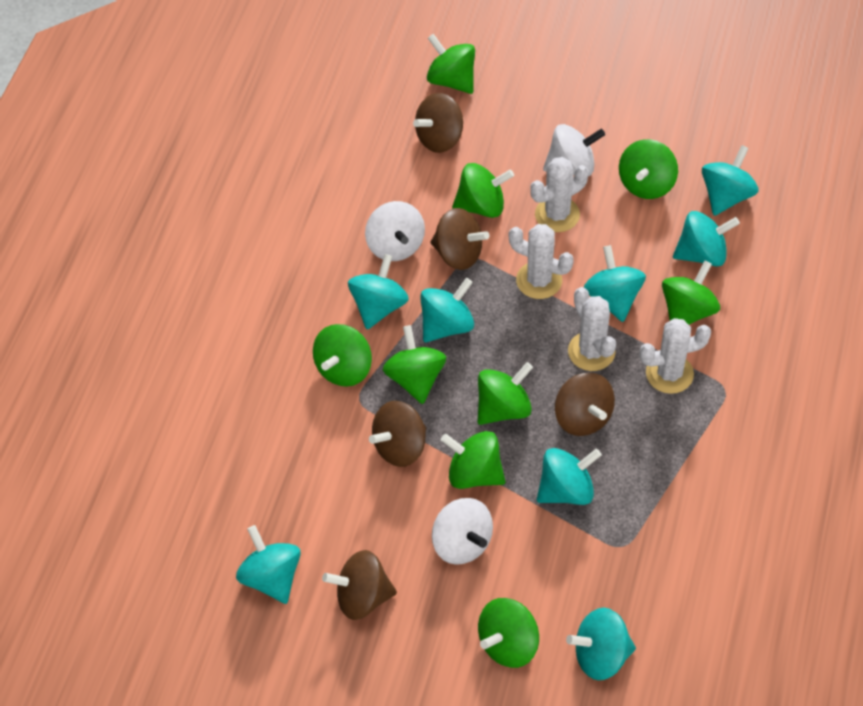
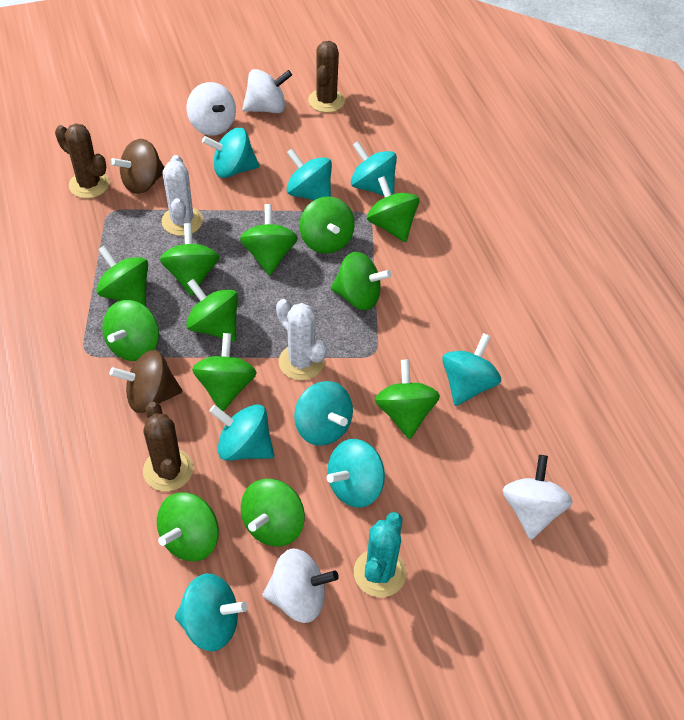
brown cactus: 0 -> 3
brown spinning top: 5 -> 2
green spinning top: 9 -> 12
turquoise cactus: 0 -> 1
white cactus: 4 -> 2
white spinning top: 3 -> 4

